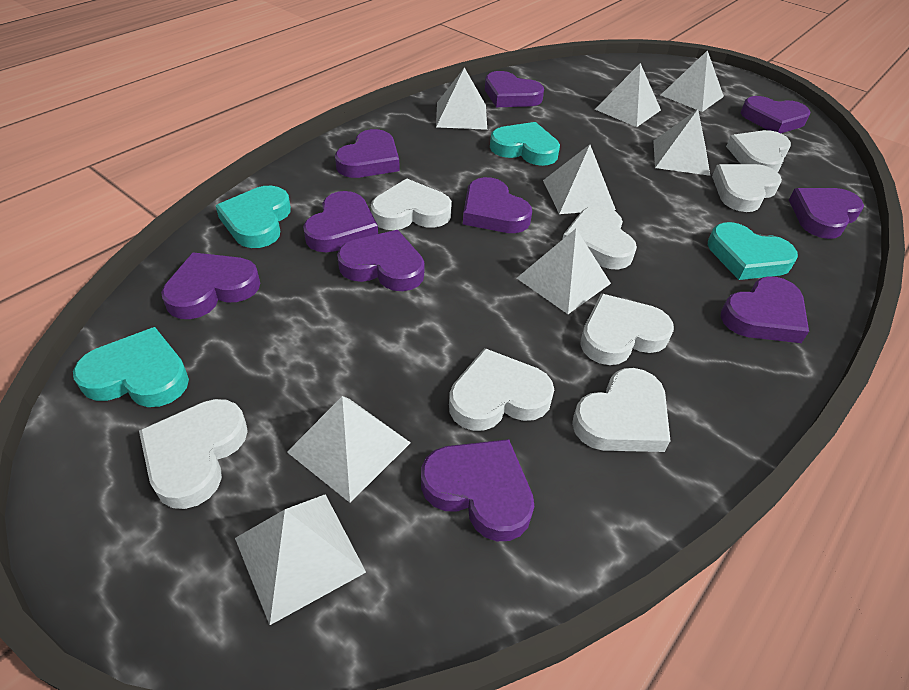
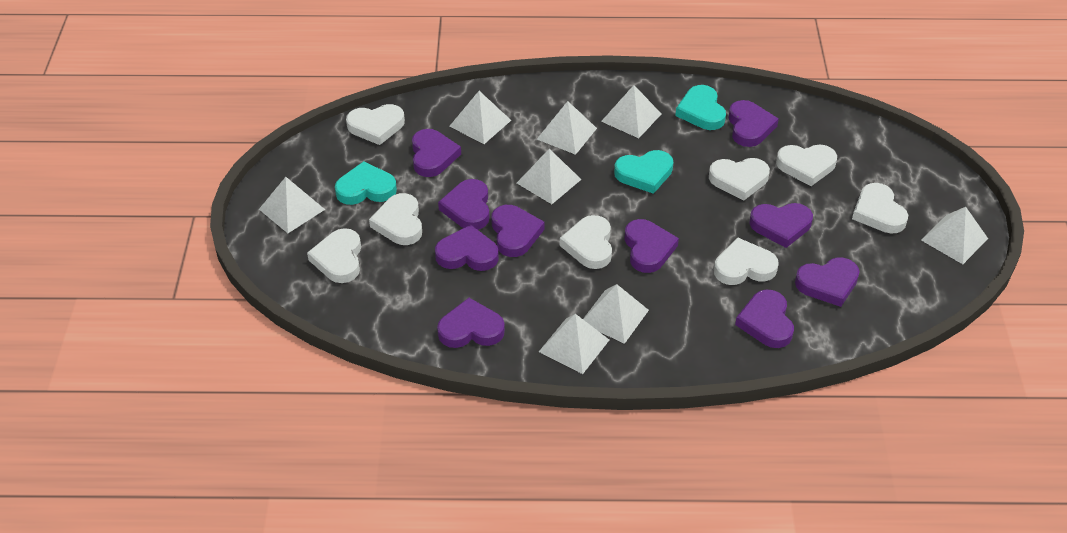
turquoise heart: 4 -> 3

